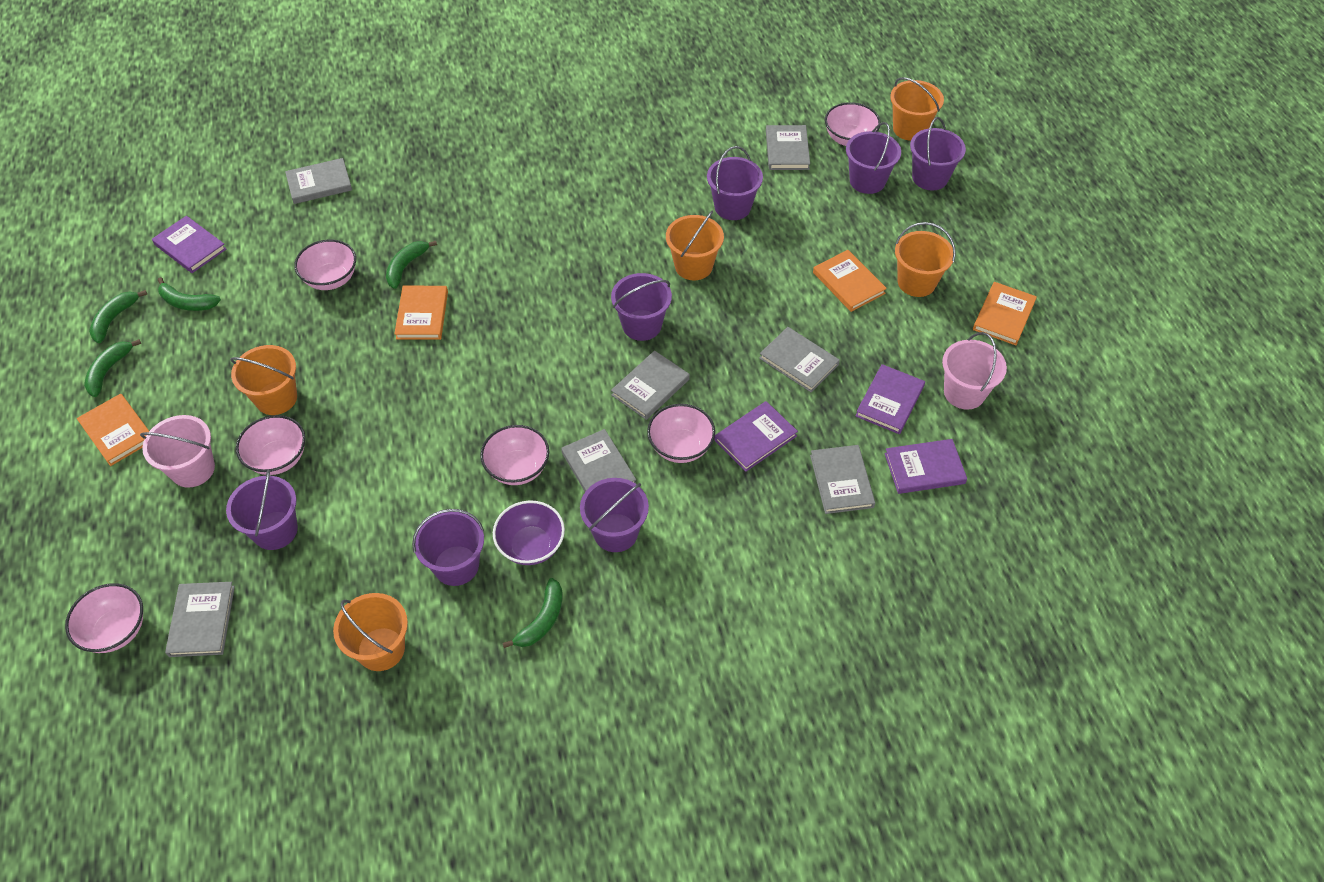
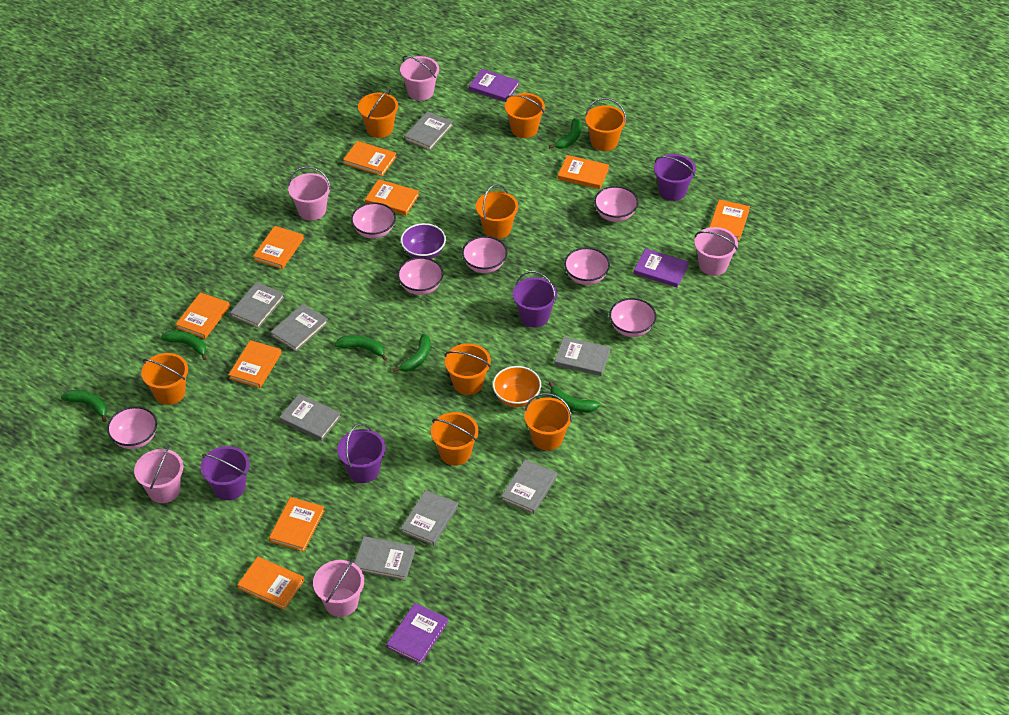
green banana: 5 -> 6
grey book: 7 -> 8
orange book: 4 -> 9
orange bowl: 0 -> 1
orange bucket: 5 -> 8
pink bowl: 6 -> 7
pink bucket: 2 -> 5
purple book: 4 -> 3
purple bucket: 7 -> 4

